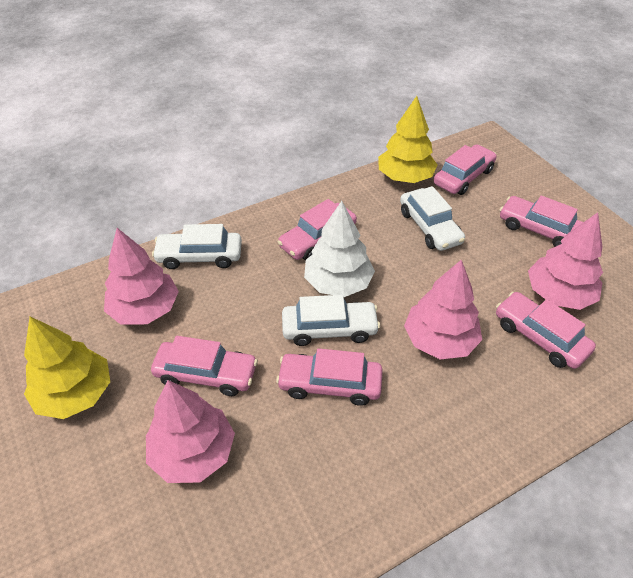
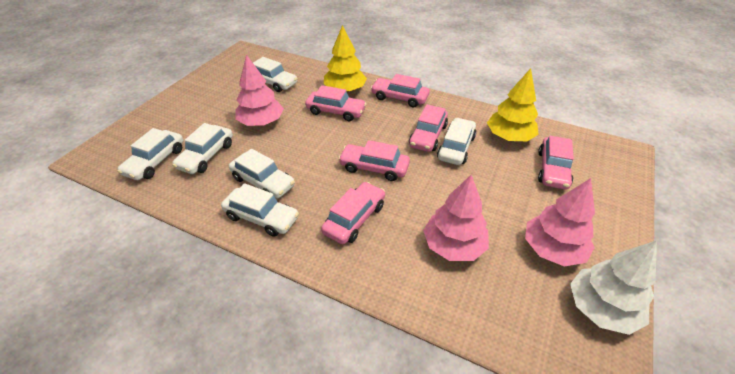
pink tree: 4 -> 3
white car: 3 -> 6

